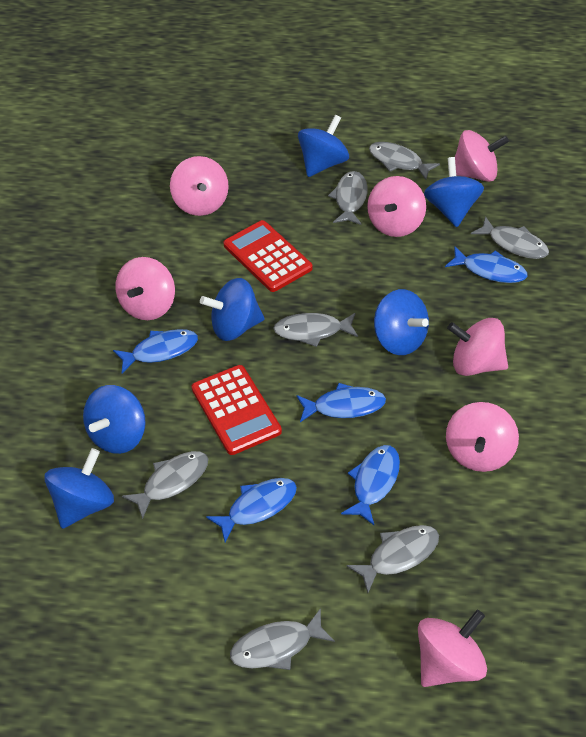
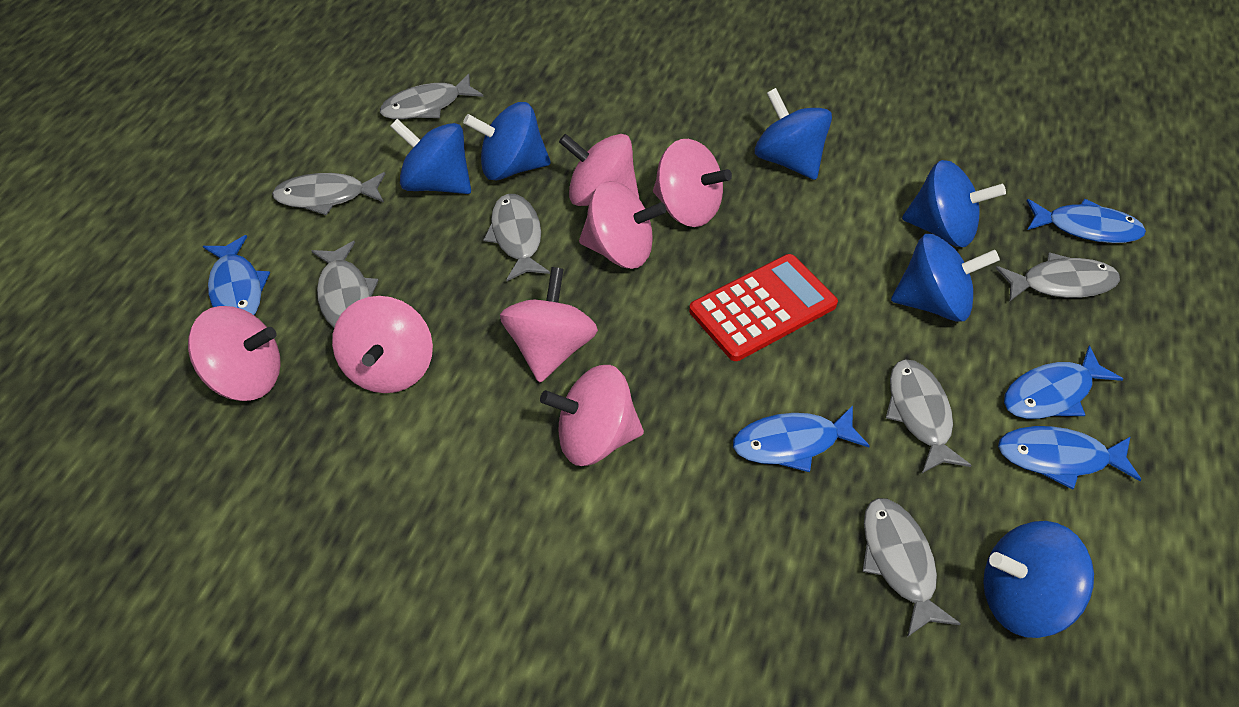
red calculator: 2 -> 1

